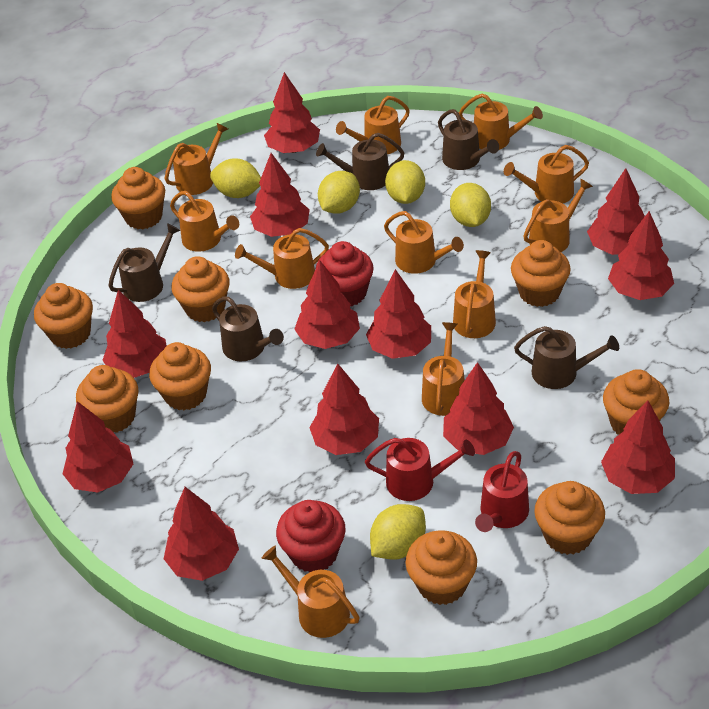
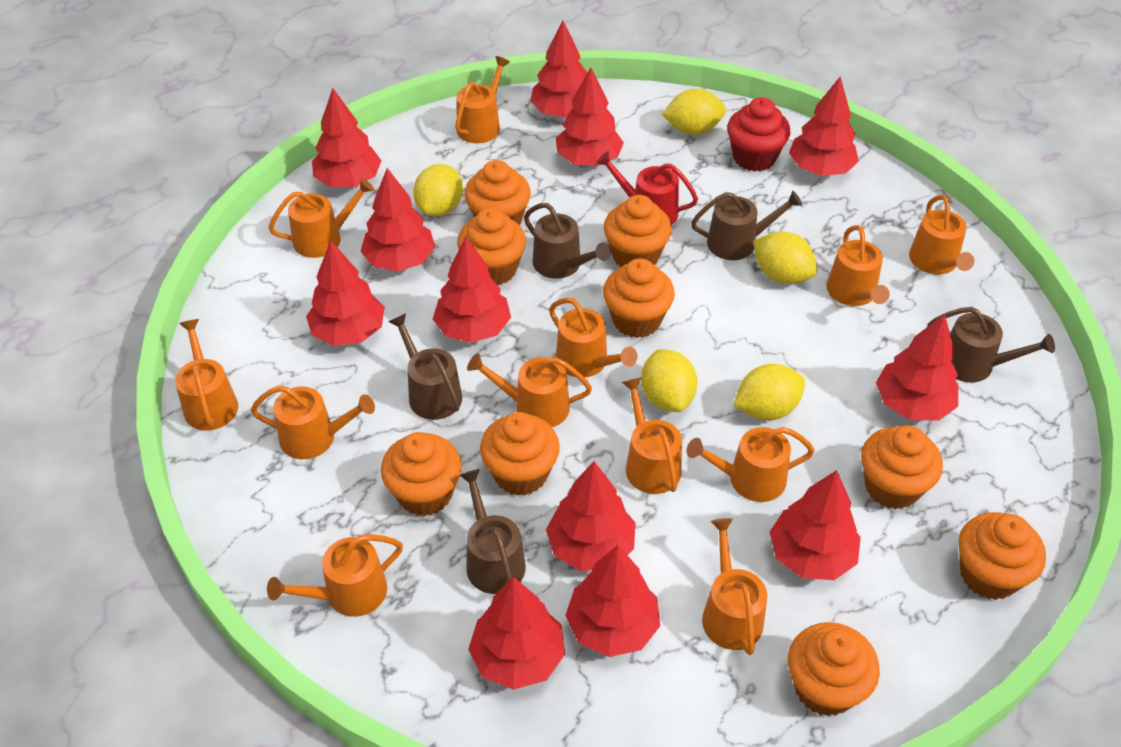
orange watering can: 11 -> 12
red cupcake: 2 -> 1
red watering can: 2 -> 1

